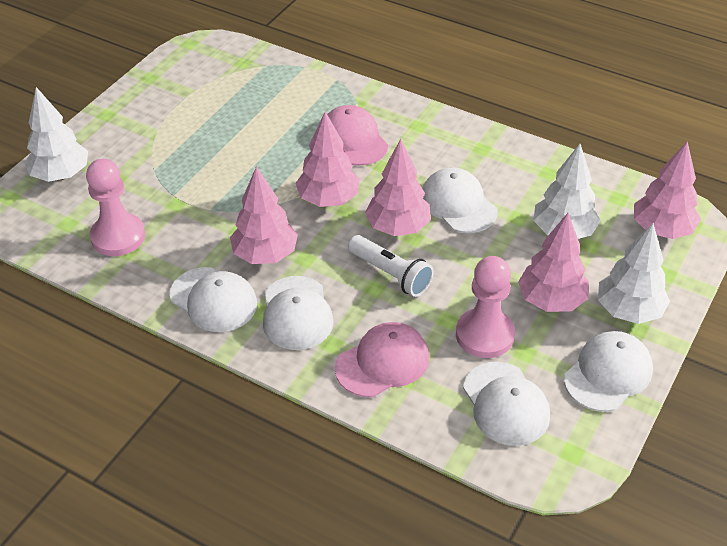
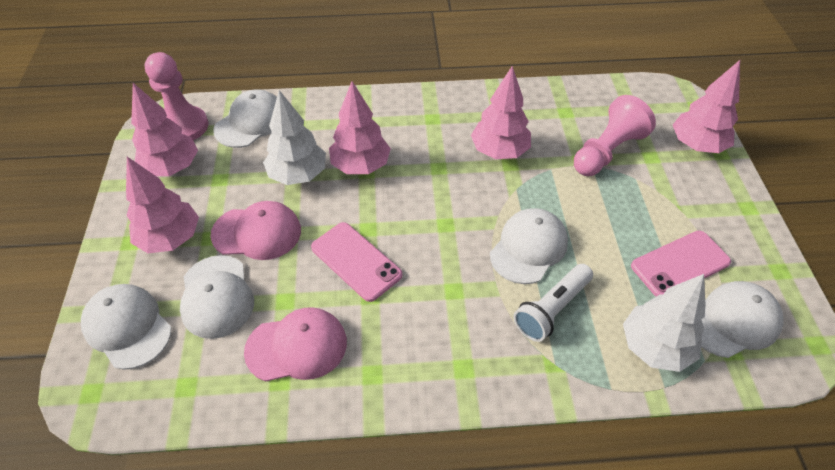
pink phone: 0 -> 2
white tree: 3 -> 2

